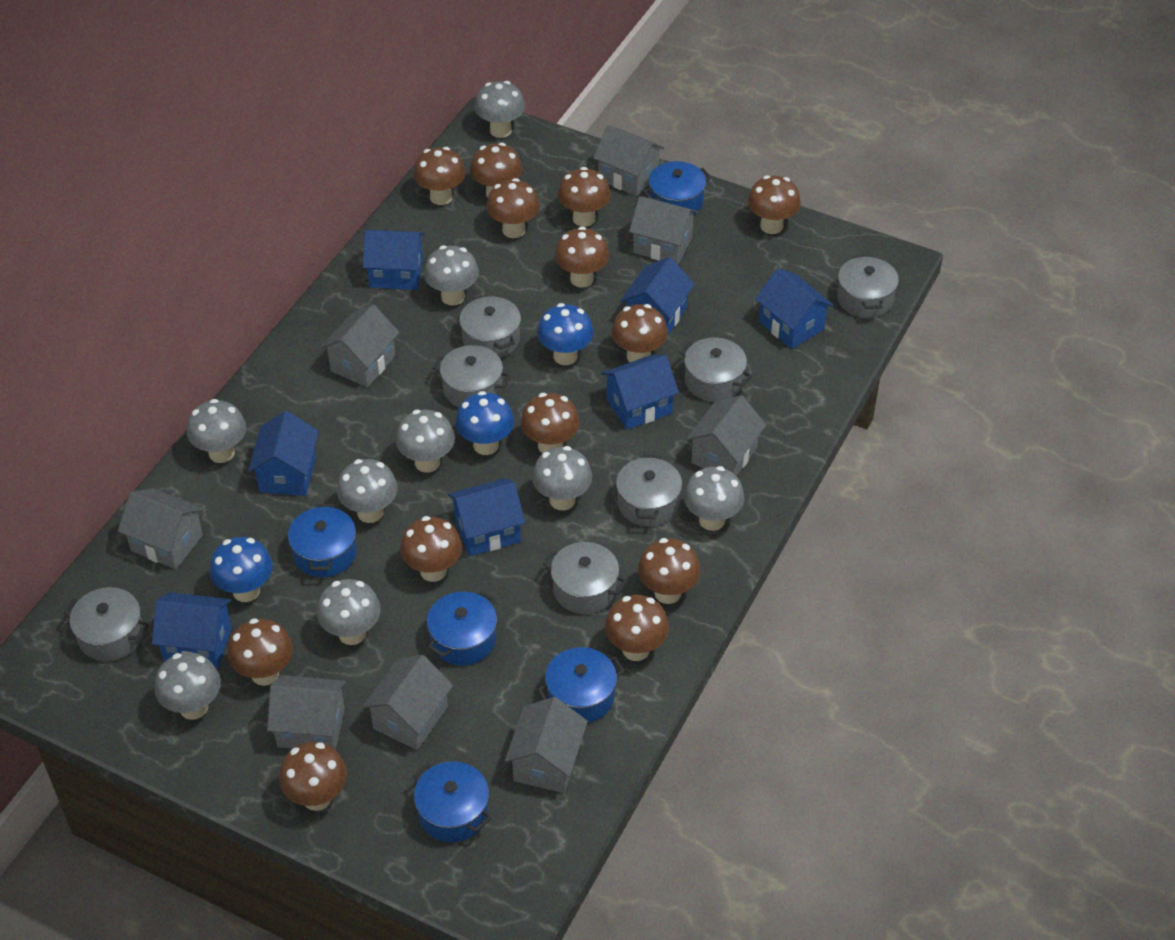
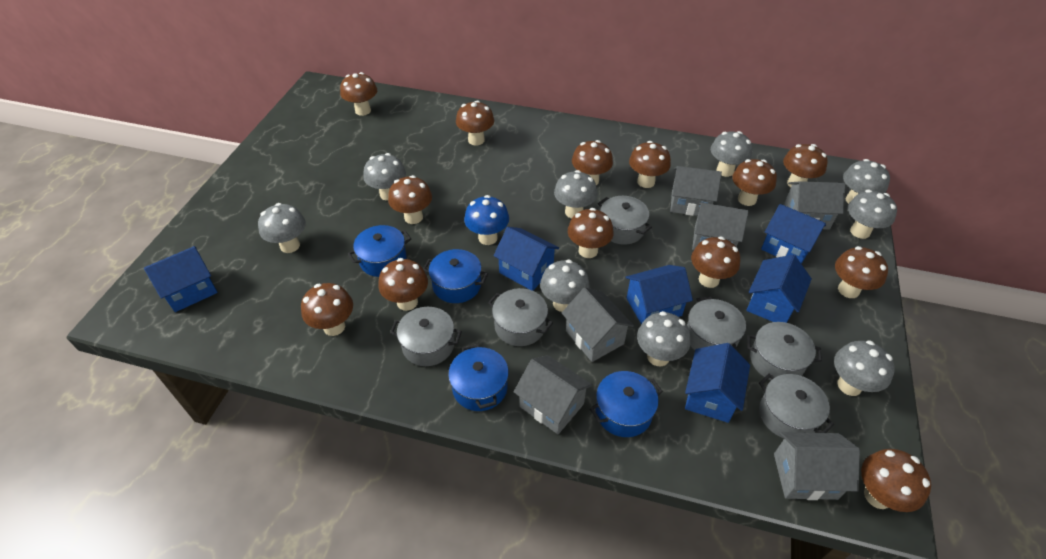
blue house: 7 -> 6
blue mushroom: 3 -> 1
blue pot: 5 -> 4
grey house: 8 -> 6
grey pot: 7 -> 6

